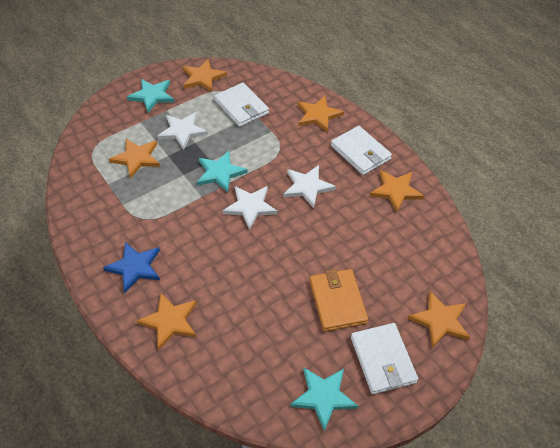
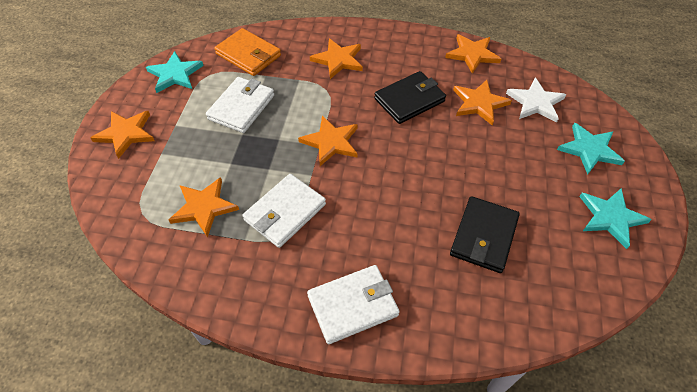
black wallet: 0 -> 2
blue star: 1 -> 0
white star: 3 -> 1

